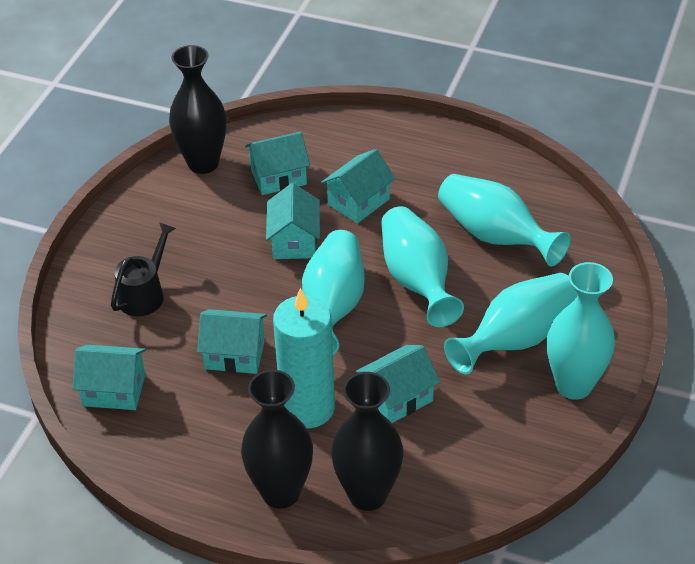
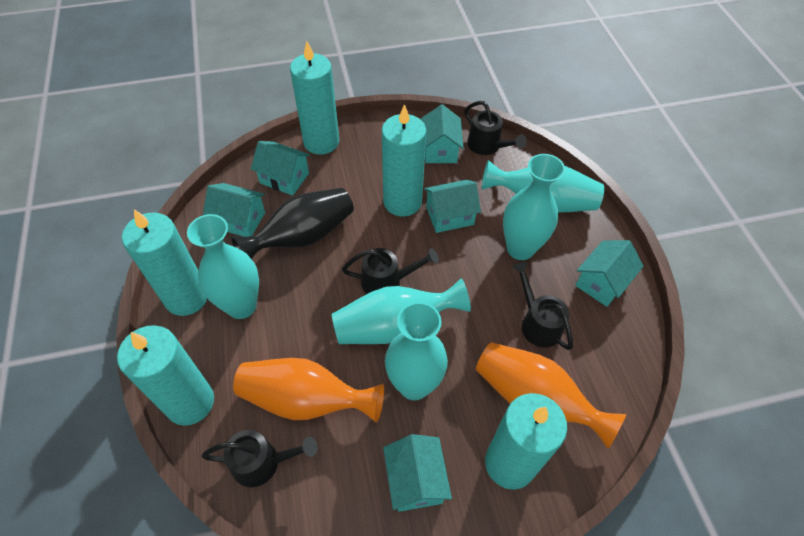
black vase: 3 -> 1
black watering can: 1 -> 4
orange vase: 0 -> 2
turquoise candle: 1 -> 5

